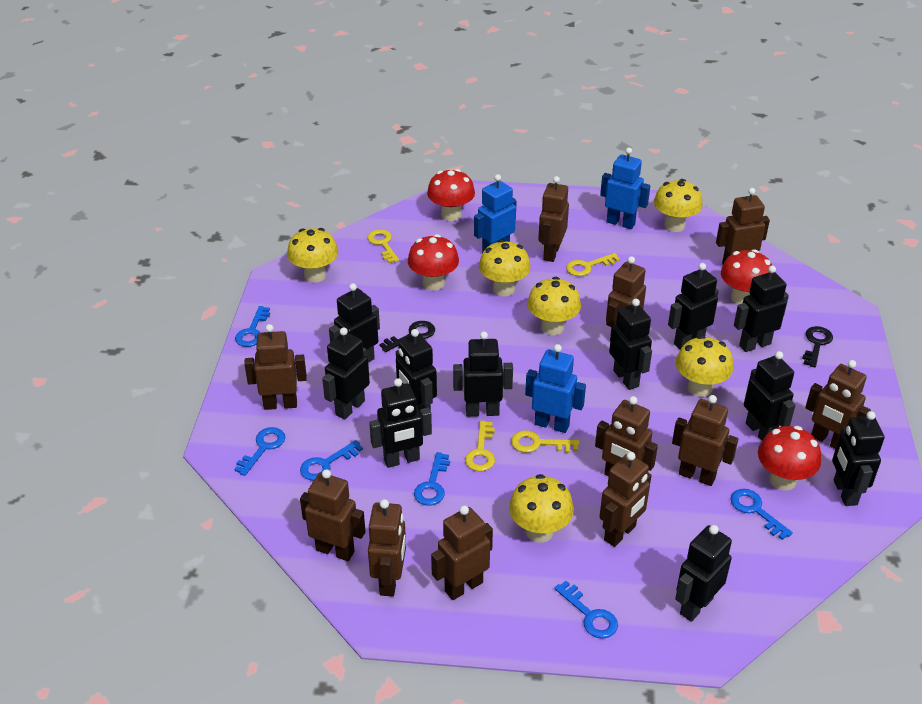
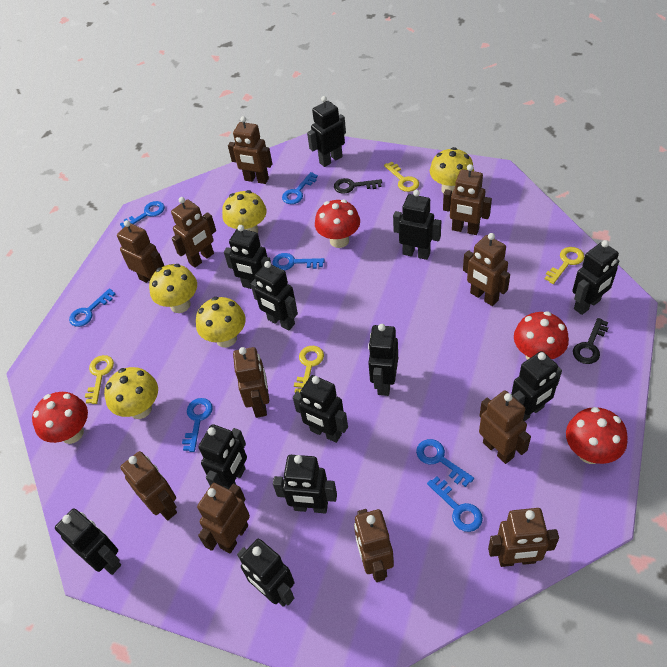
black robot: 11 -> 12
blue key: 6 -> 7
blue robot: 3 -> 0
yellow mushroom: 6 -> 5

